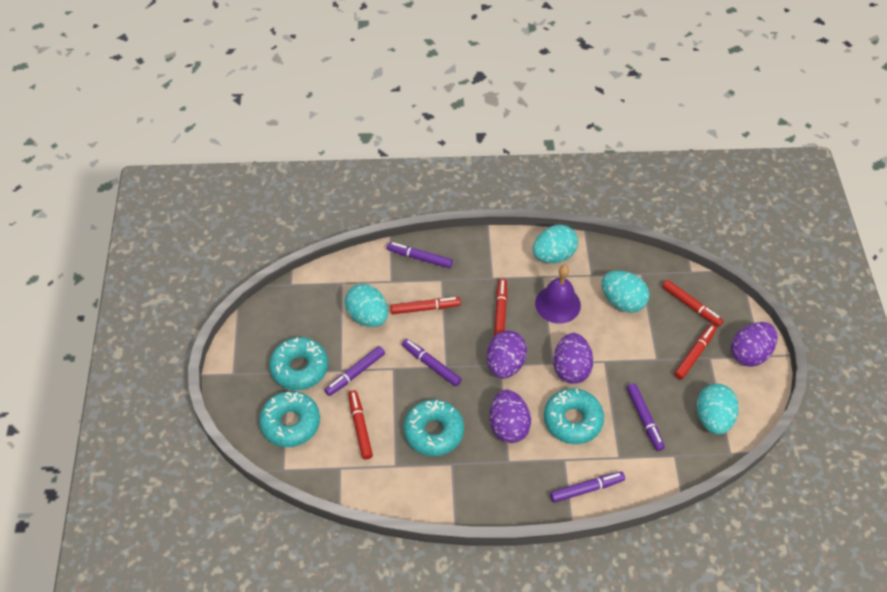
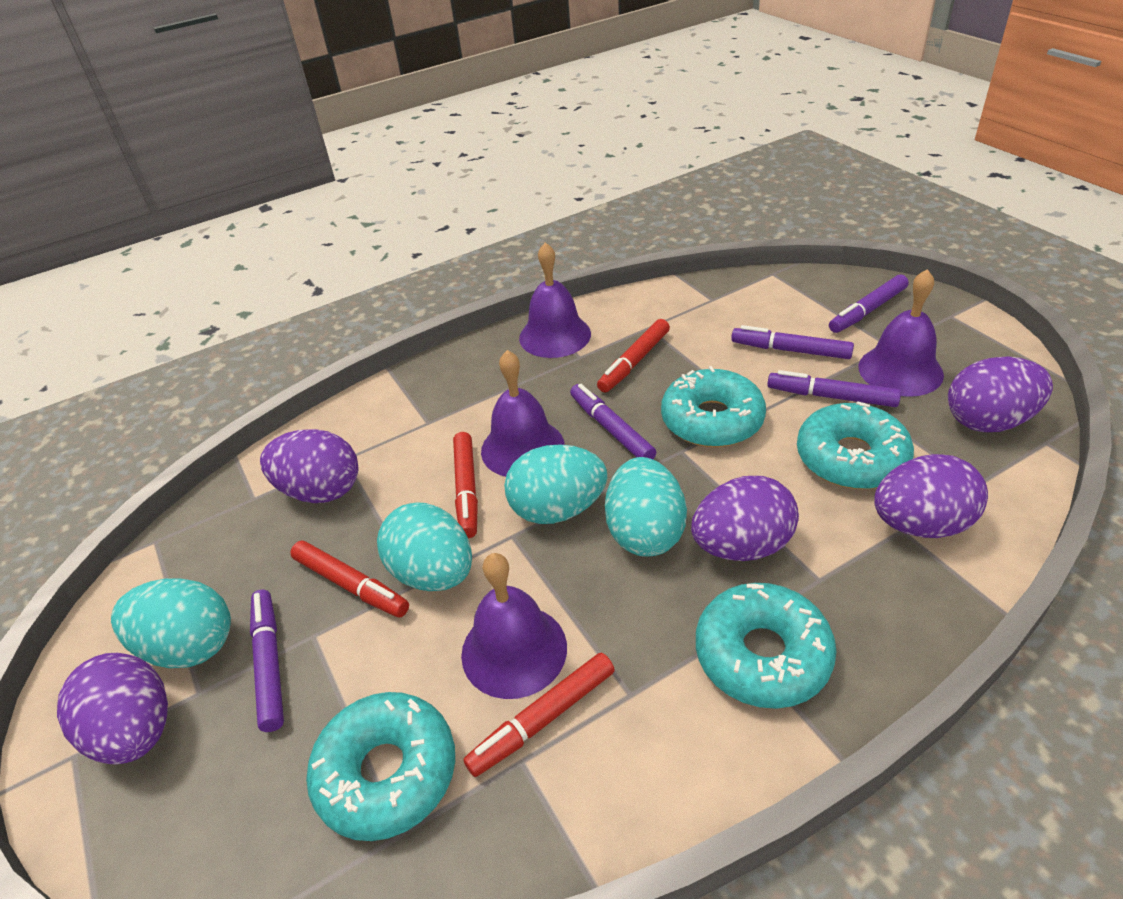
purple bell: 1 -> 4
purple egg: 4 -> 5
red marker: 5 -> 4

